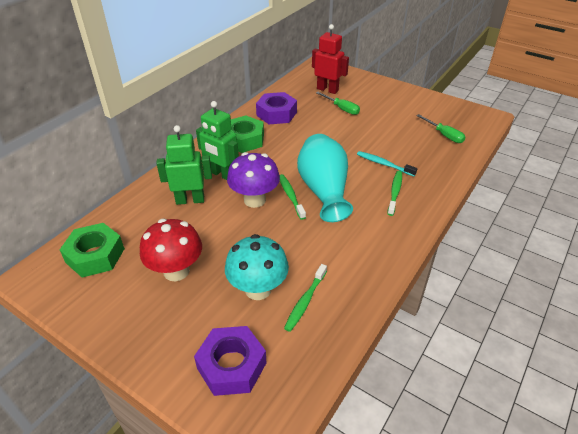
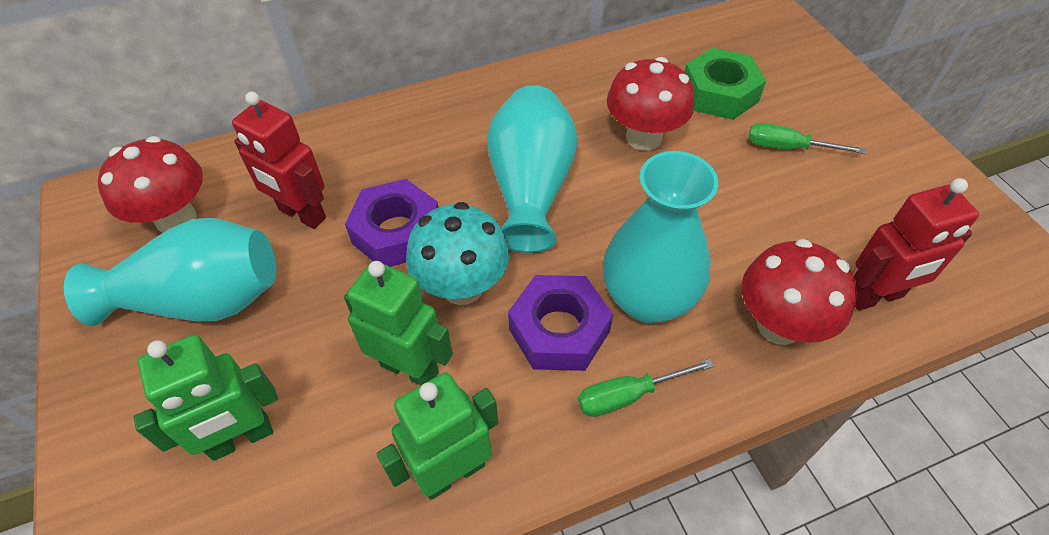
green nut: 2 -> 1
green robot: 2 -> 3
green toothbrush: 3 -> 0
purple mushroom: 1 -> 0
red mushroom: 1 -> 3
red robot: 1 -> 2
turquoise toothbrush: 1 -> 0
turquoise vase: 1 -> 3

